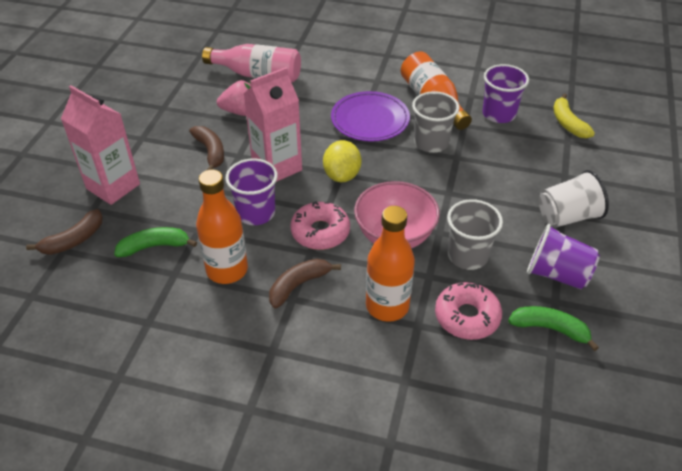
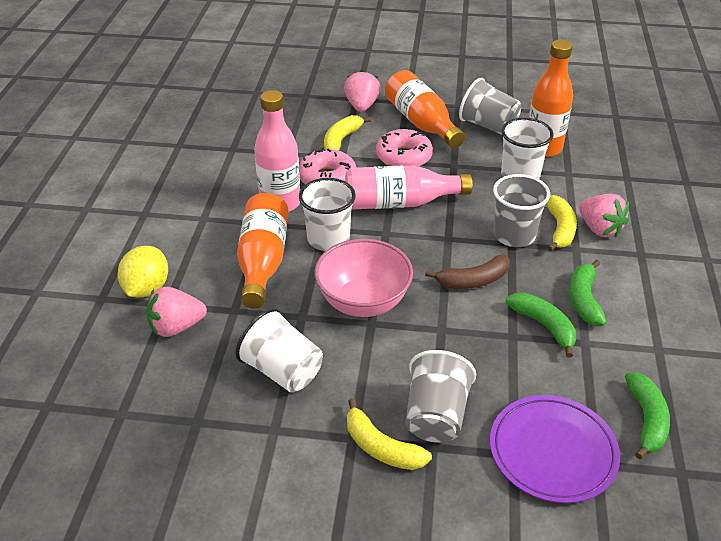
brown banana: 3 -> 1
green banana: 2 -> 3
grey cup: 2 -> 3
pink bottle: 1 -> 2
pink carton: 2 -> 0
pink strawberry: 1 -> 3
purple cup: 3 -> 0
white cup: 1 -> 3
yellow banana: 1 -> 3

